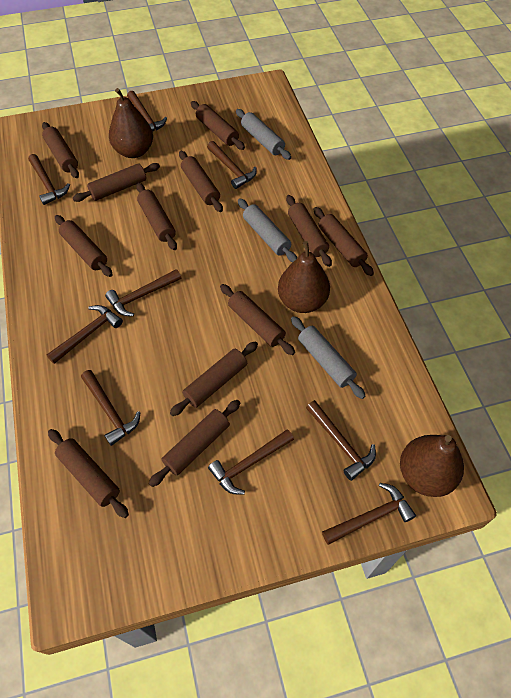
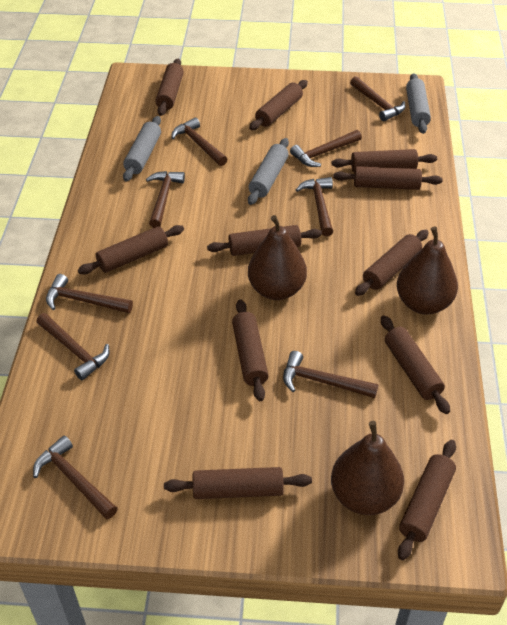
brown rolling pin: 12 -> 11

